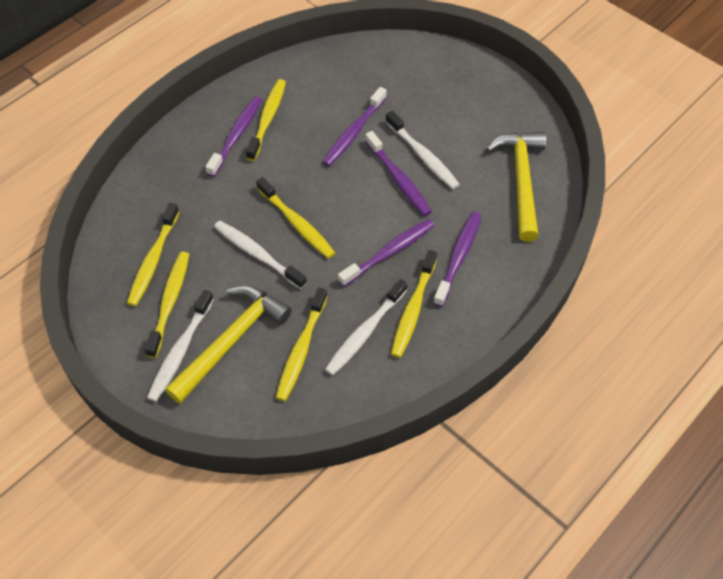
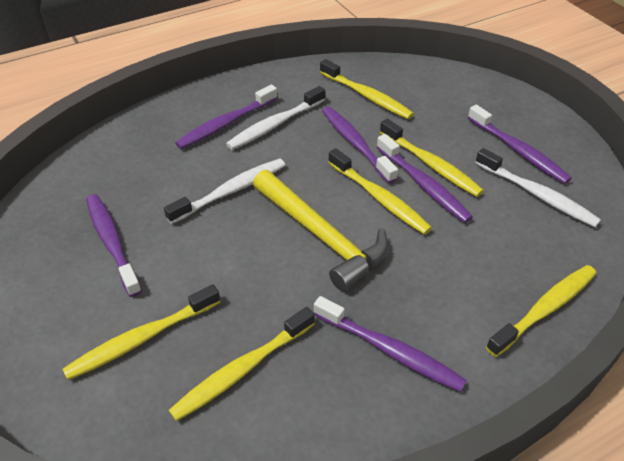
purple toothbrush: 5 -> 6
white toothbrush: 4 -> 3
yellow hammer: 2 -> 1

